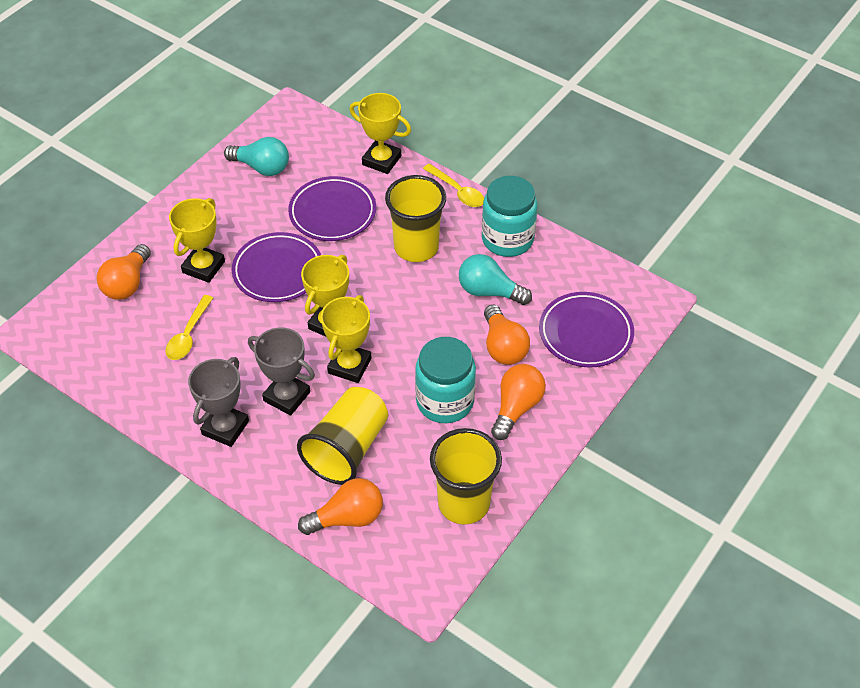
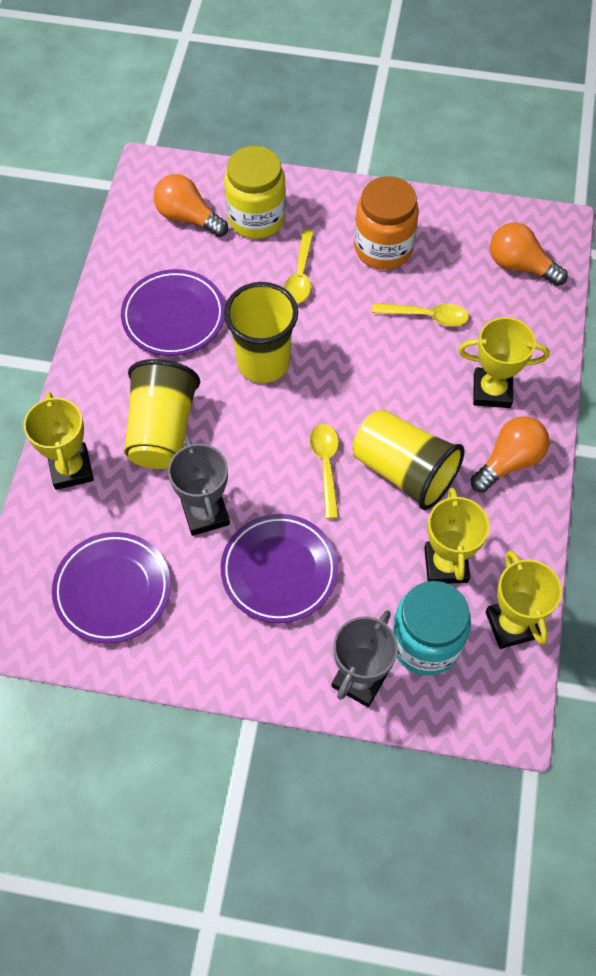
orange jar: 0 -> 1
orange light bulb: 4 -> 3
turquoise jar: 2 -> 1
turquoise light bulb: 2 -> 0
yellow jar: 0 -> 1
yellow spoon: 2 -> 3

